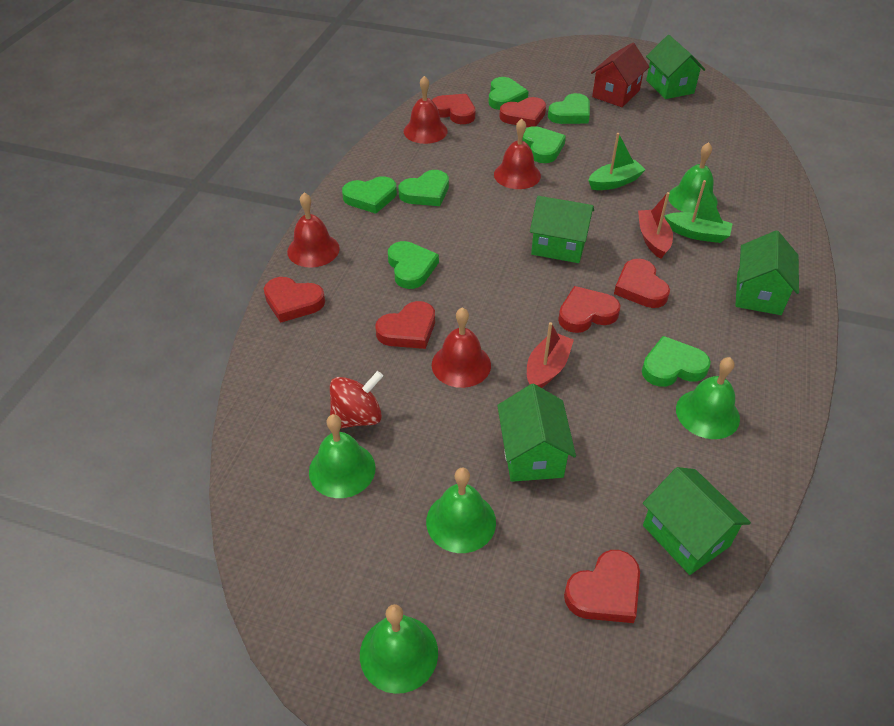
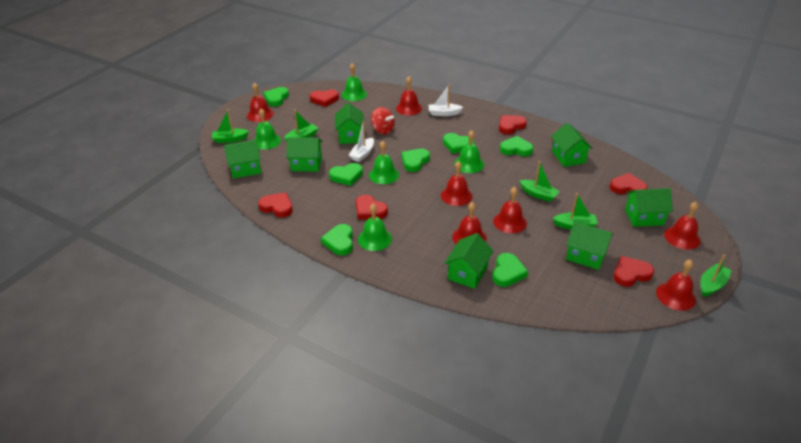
green boat: 2 -> 5
green house: 5 -> 7
red bell: 4 -> 7
red boat: 2 -> 0
red heart: 7 -> 6
red house: 1 -> 0
white boat: 0 -> 2

